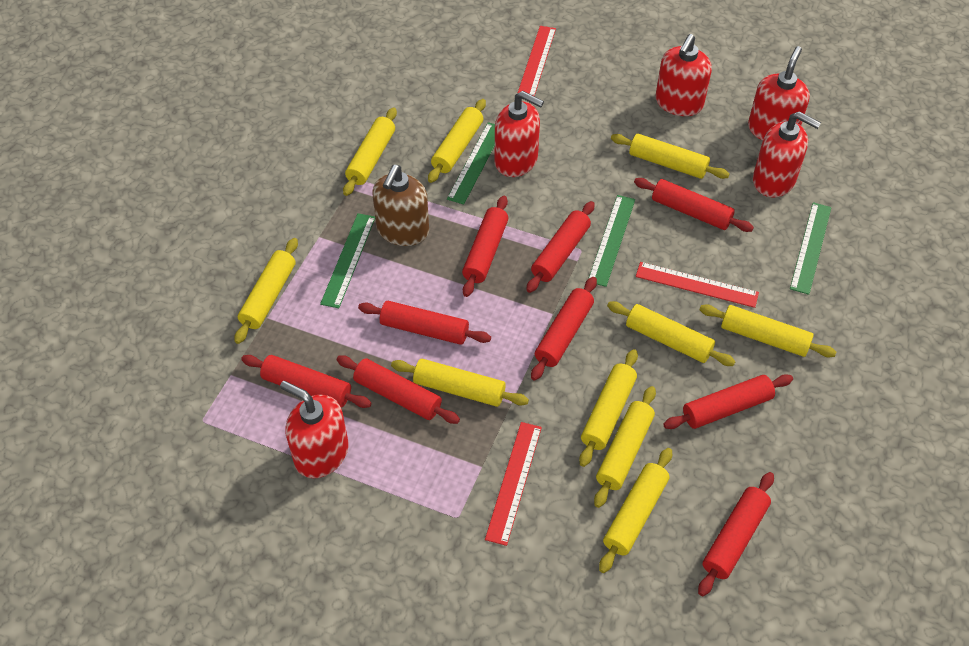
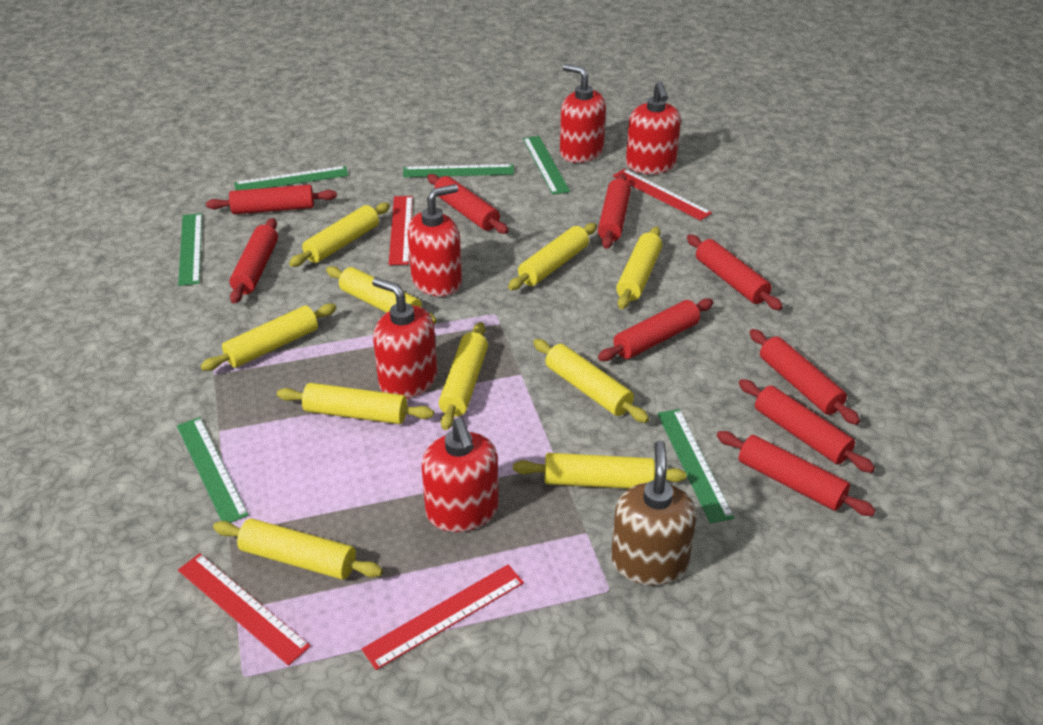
green ruler: 4 -> 6
red ruler: 3 -> 4

